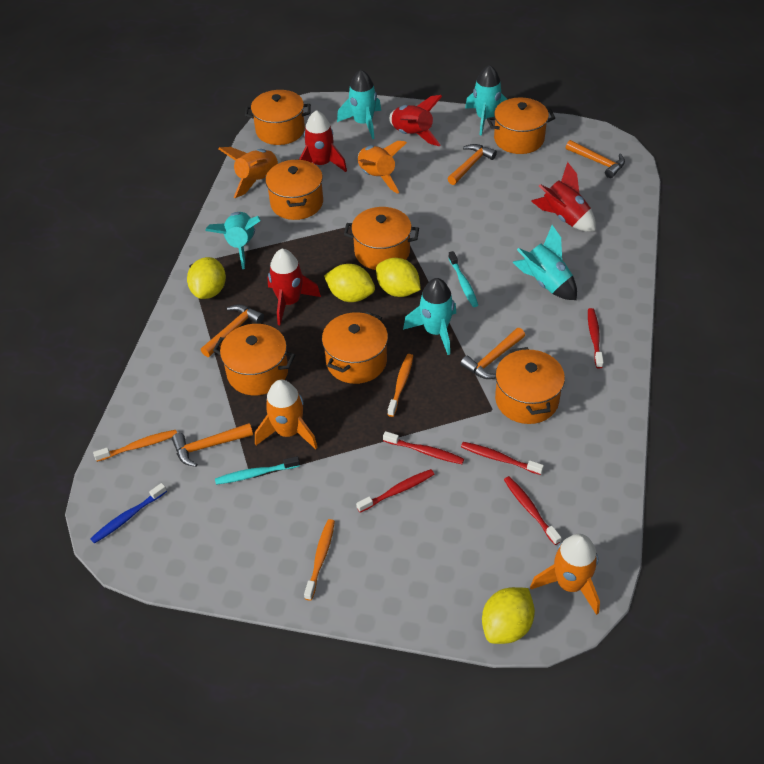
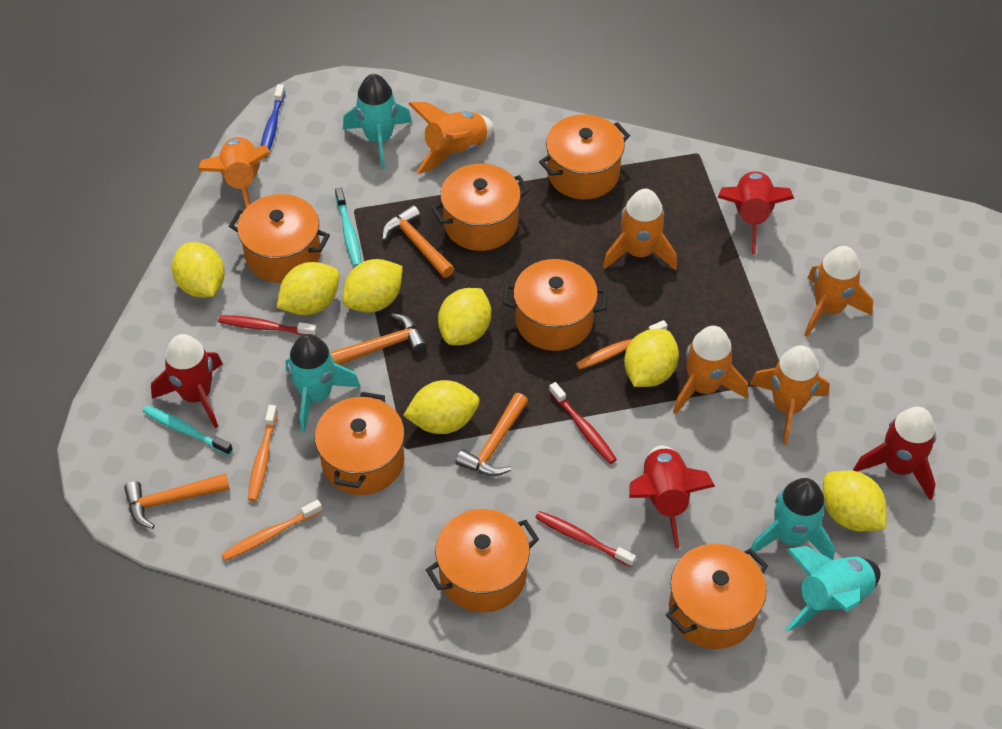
orange hammer: 5 -> 4
orange rocket: 4 -> 6
red toothbrush: 5 -> 3
turquoise rocket: 5 -> 4
yellow lemon: 4 -> 7

